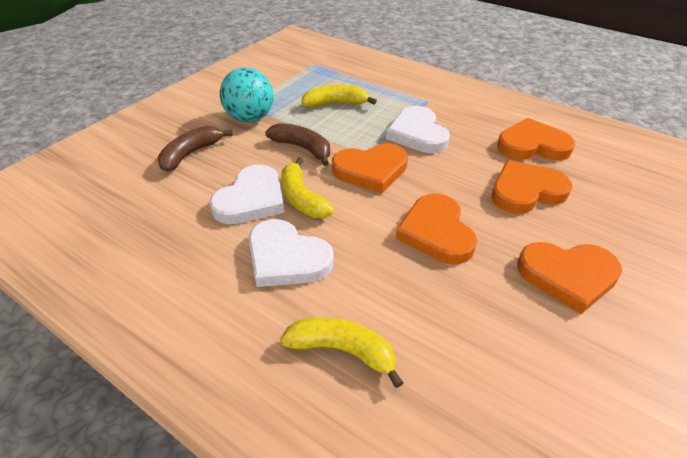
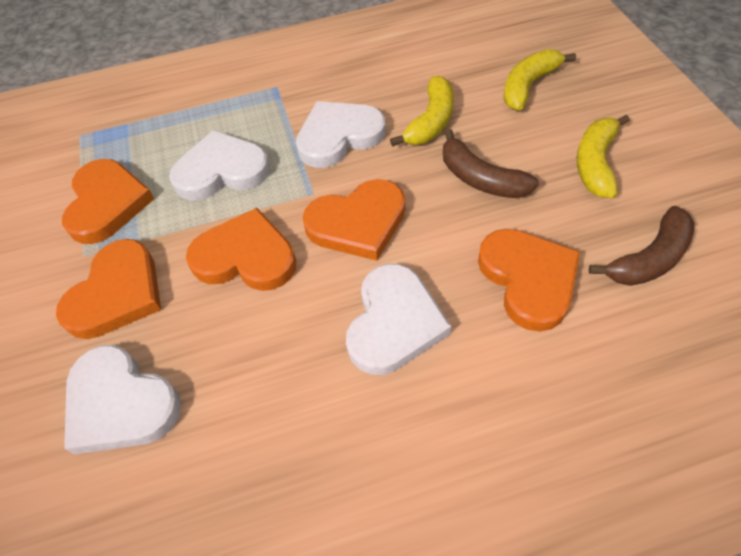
turquoise ball: 1 -> 0
white heart: 3 -> 4

